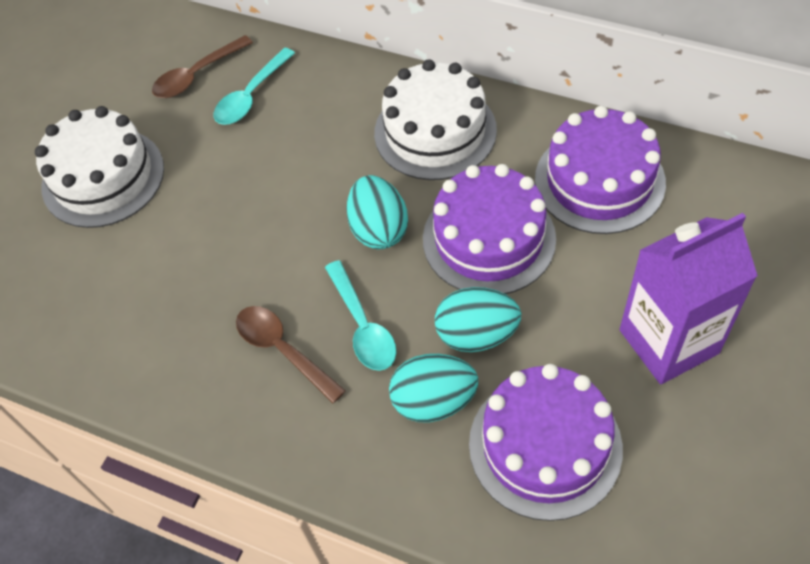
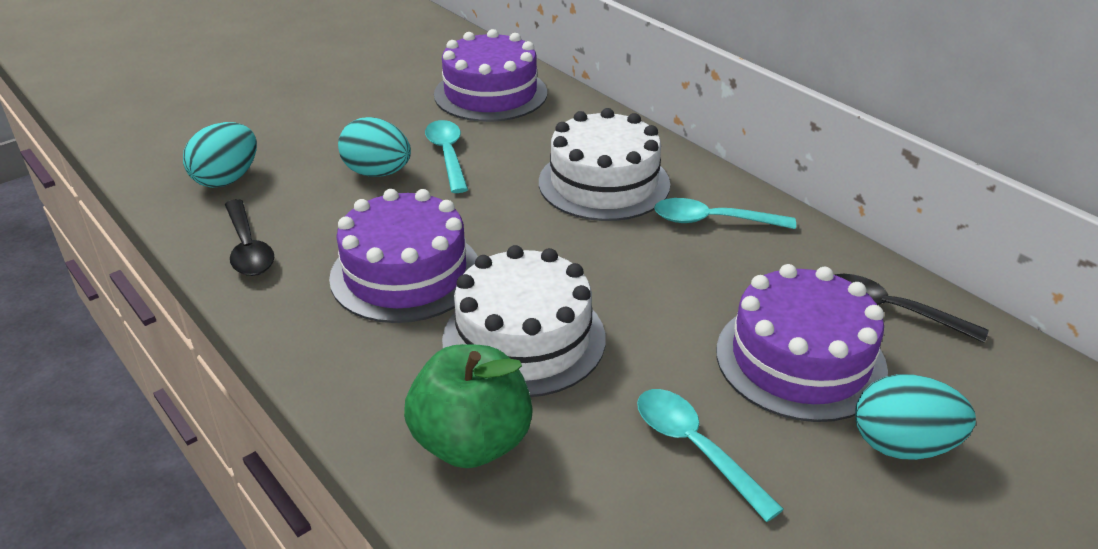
black spoon: 0 -> 2
brown spoon: 2 -> 0
green apple: 0 -> 1
purple carton: 1 -> 0
turquoise spoon: 2 -> 3

